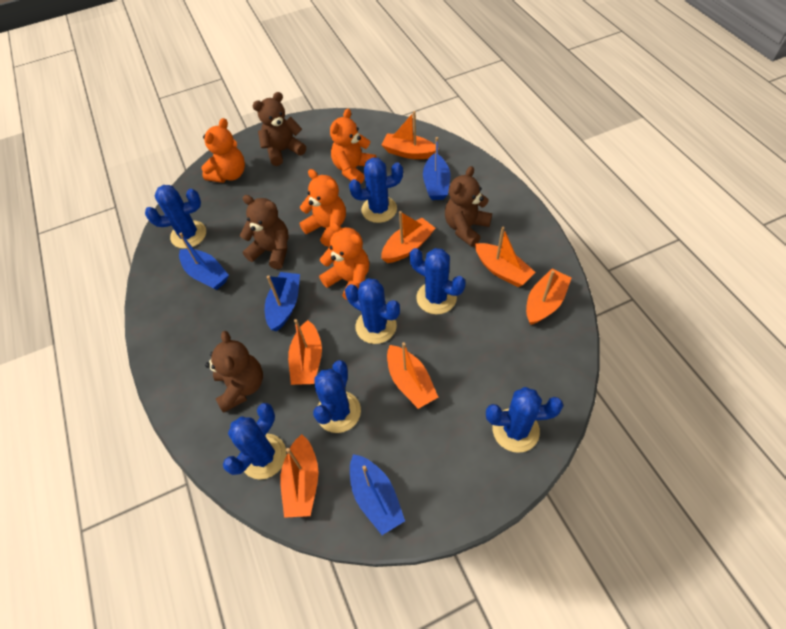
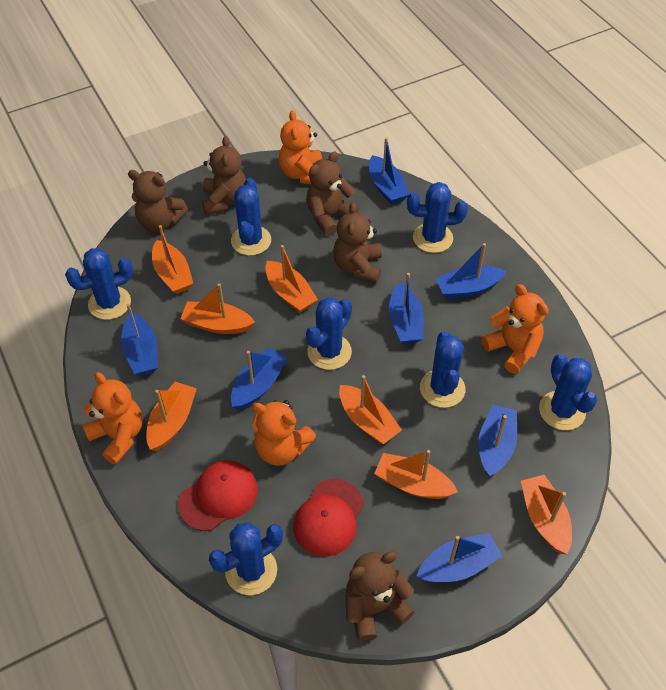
blue boat: 4 -> 7
brown teddy bear: 4 -> 5
red cap: 0 -> 2

